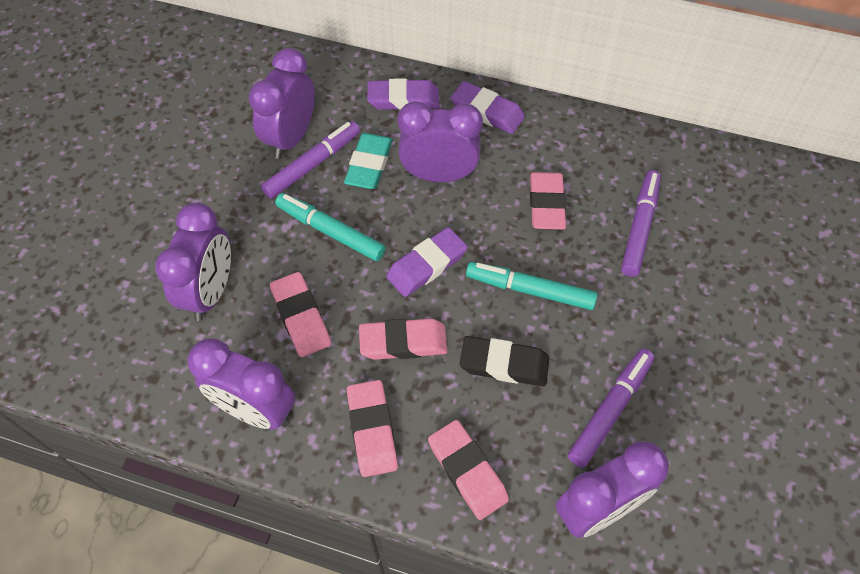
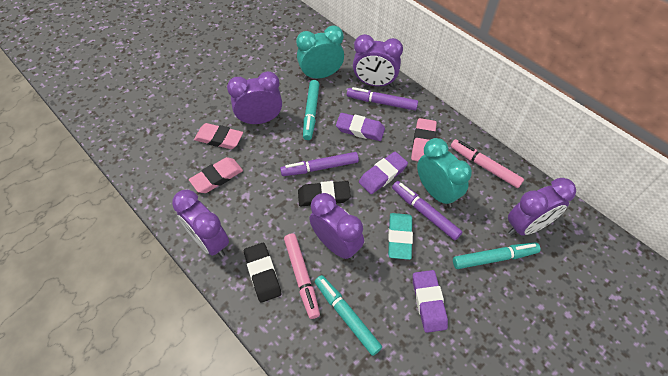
black eraser: 1 -> 2
pink eraser: 5 -> 3
pink marker: 0 -> 2
turquoise clock: 0 -> 2
turquoise marker: 2 -> 3

